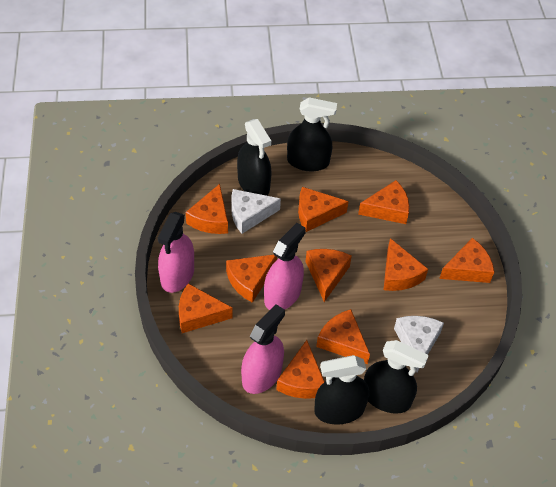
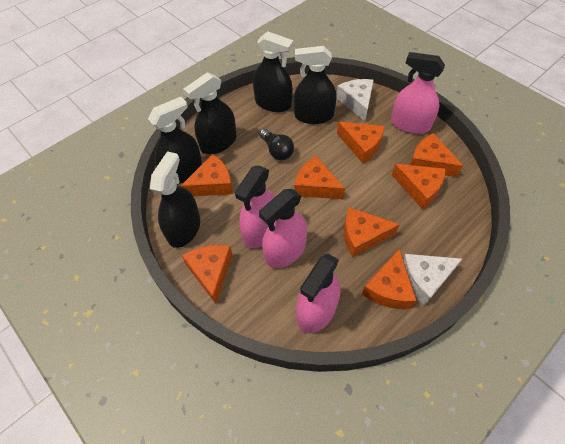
black light bulb: 0 -> 1
black spray bottle: 4 -> 5
orange cheese: 10 -> 8
pink spray bottle: 3 -> 4

